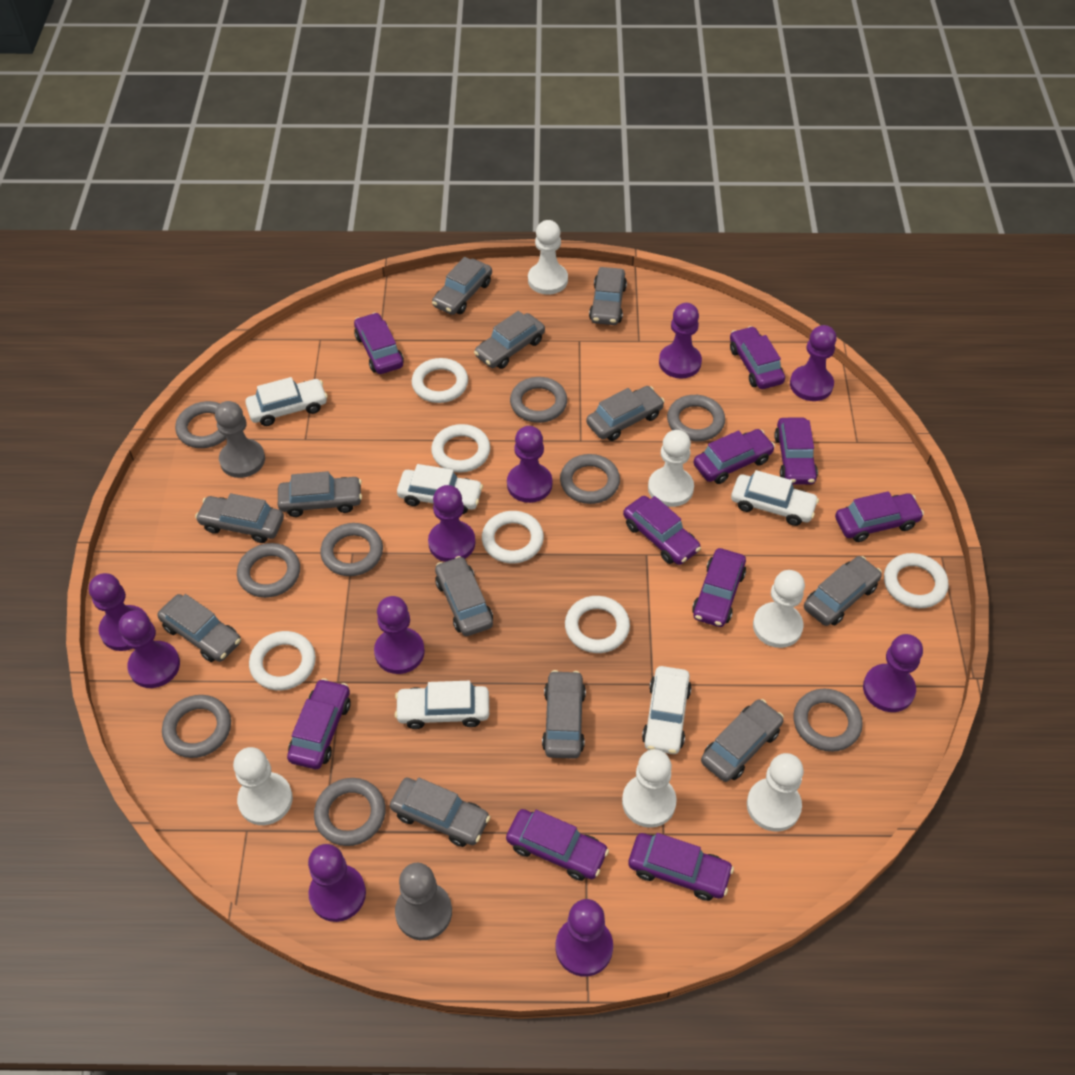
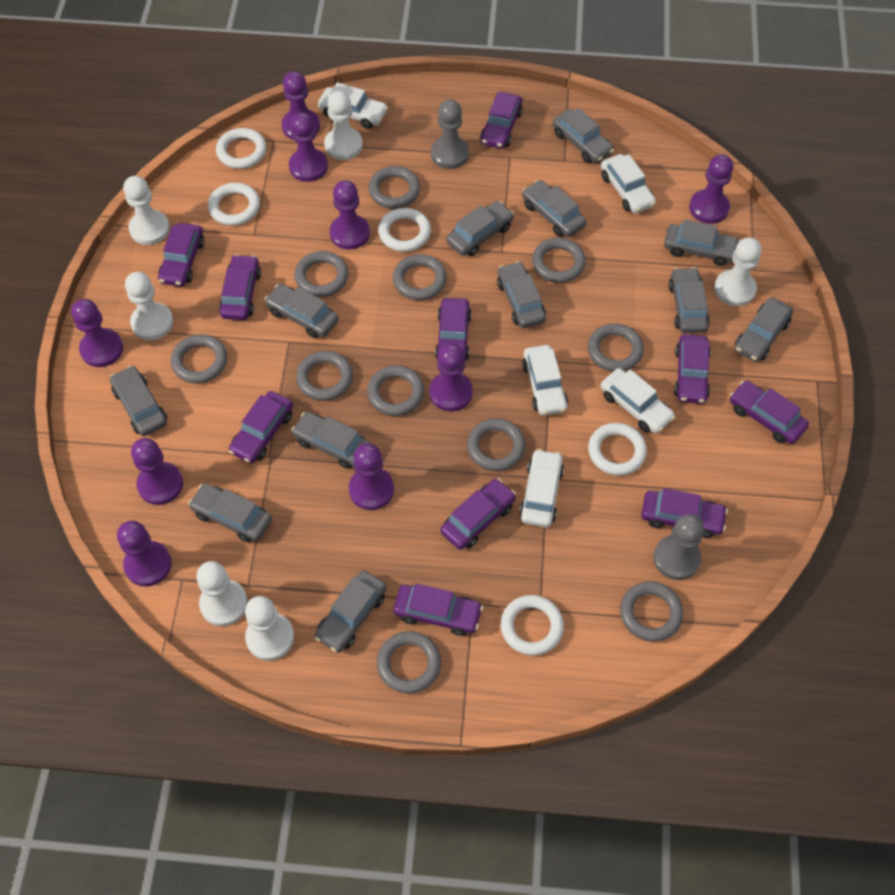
grey ring: 9 -> 11
purple pawn: 10 -> 9
white ring: 6 -> 5

